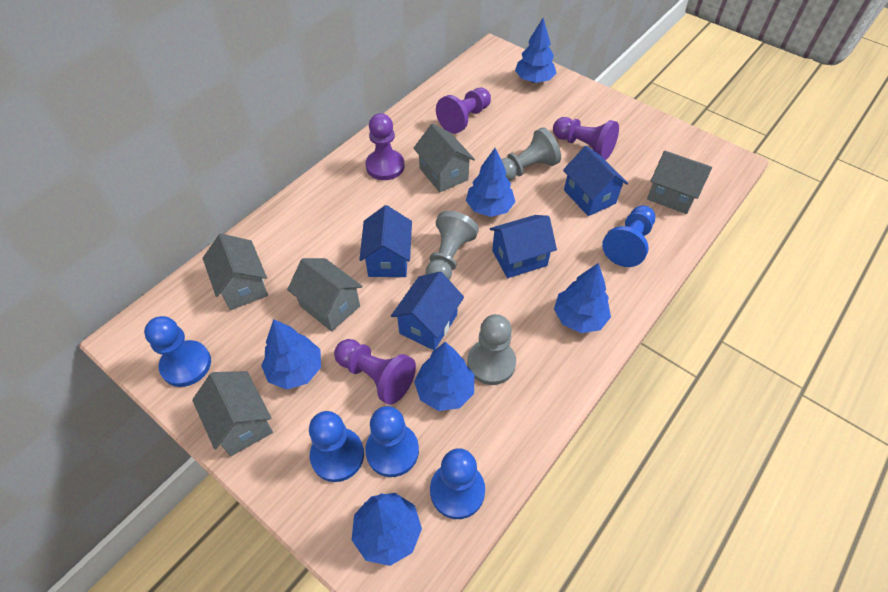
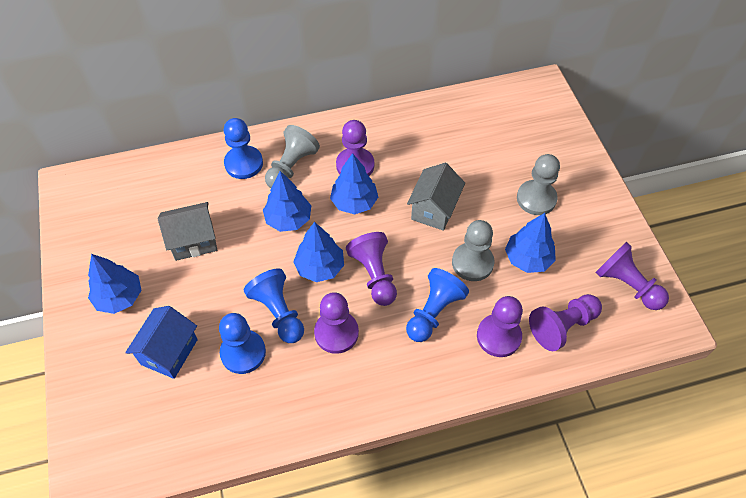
blue house: 4 -> 1
blue pawn: 5 -> 4
blue tree: 6 -> 5
grey house: 5 -> 2
purple pawn: 4 -> 6

